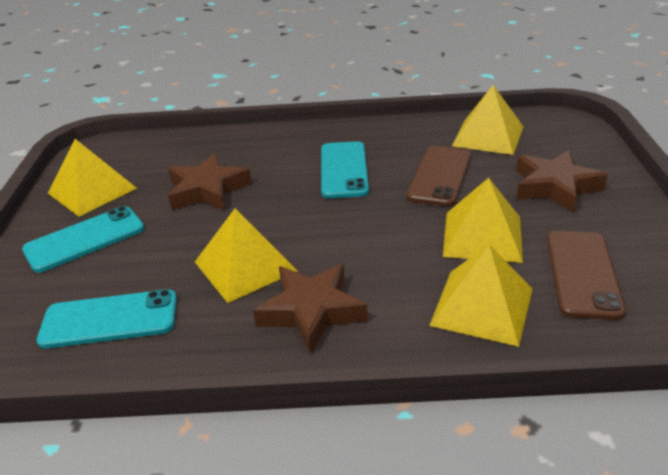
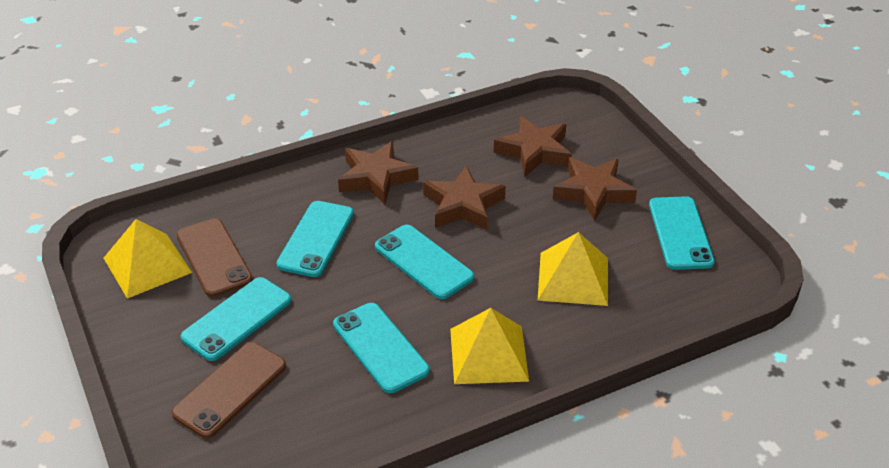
brown star: 3 -> 4
turquoise phone: 3 -> 5
yellow pyramid: 5 -> 3

